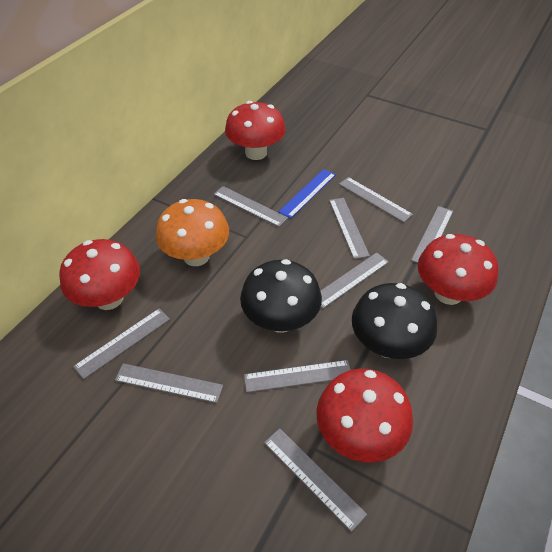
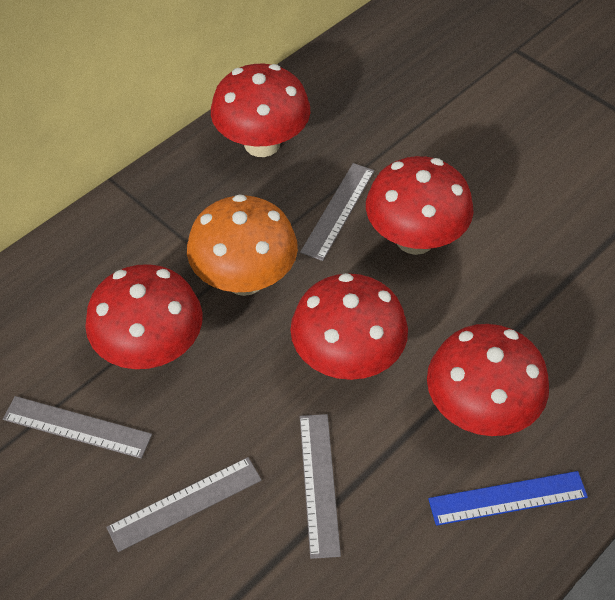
black mushroom: 2 -> 0
grey ruler: 9 -> 4
red mushroom: 4 -> 5

